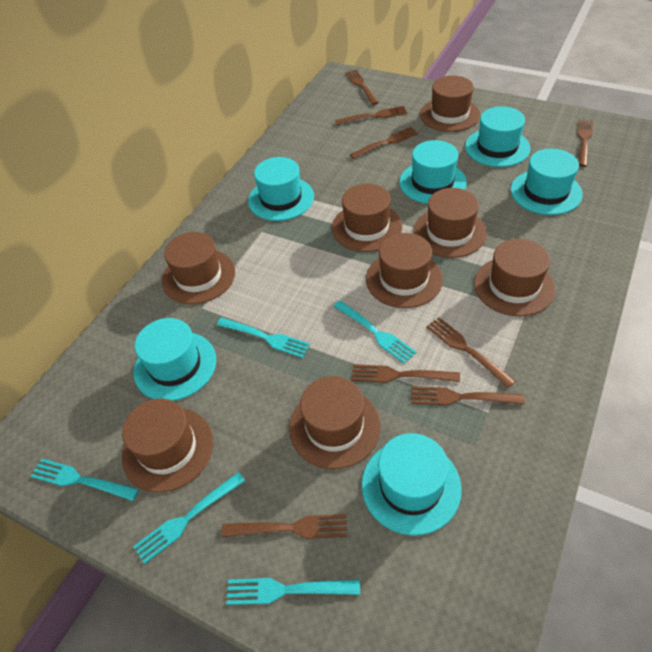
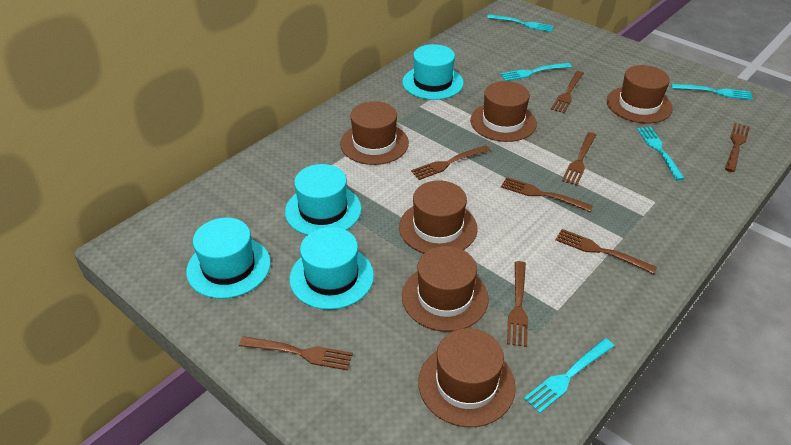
brown hat: 8 -> 6
turquoise hat: 6 -> 4

